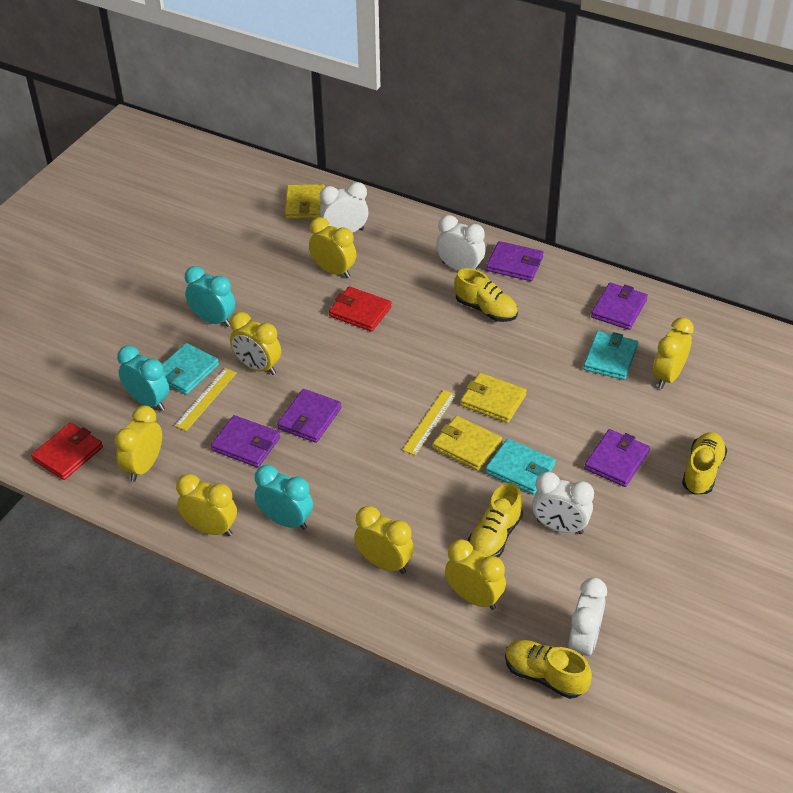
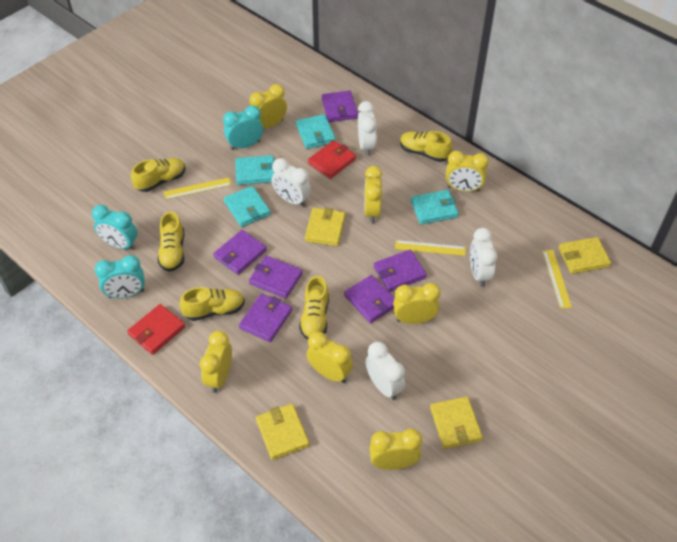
purple wallet: 5 -> 6
turquoise wallet: 3 -> 4
yellow ruler: 2 -> 3
yellow shoe: 4 -> 5
yellow wallet: 3 -> 4

